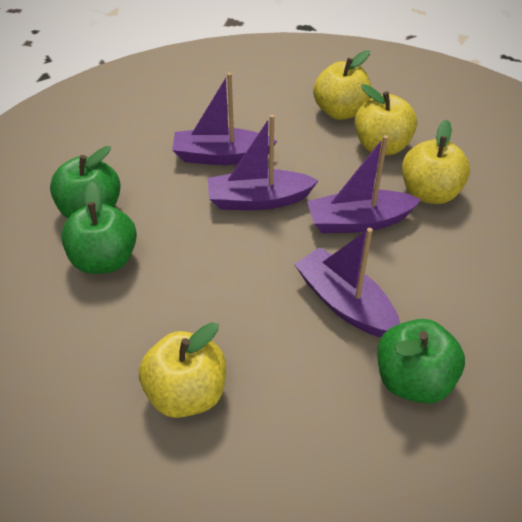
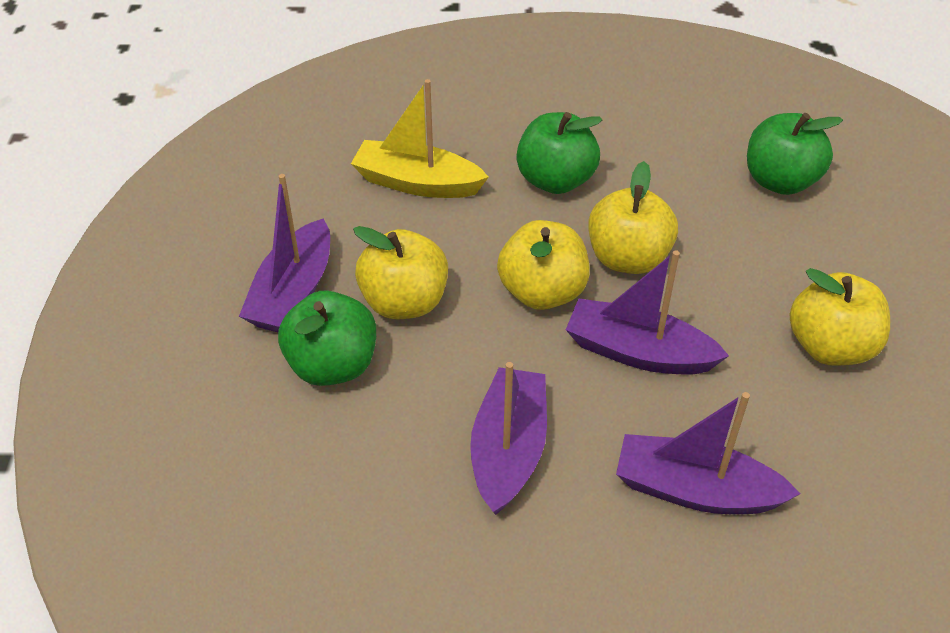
yellow boat: 0 -> 1

